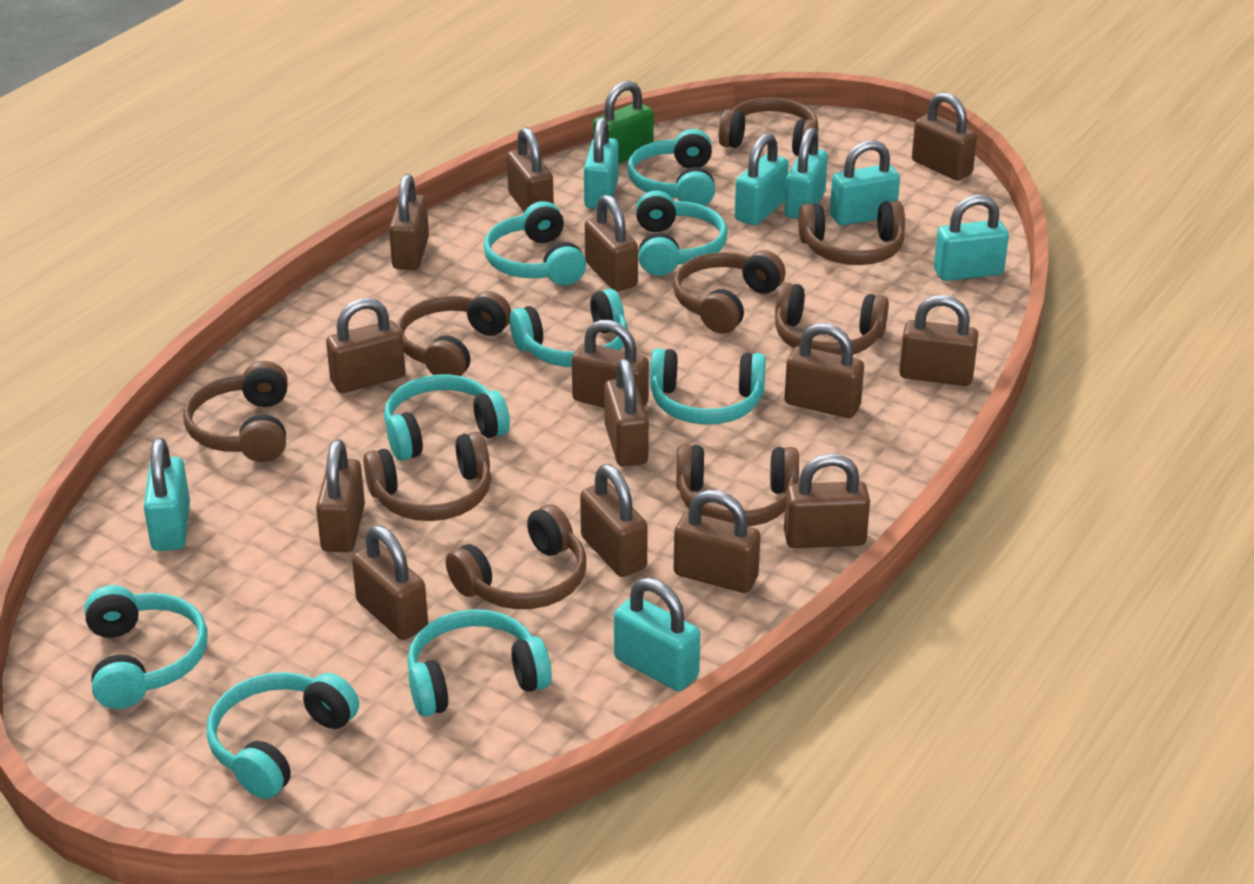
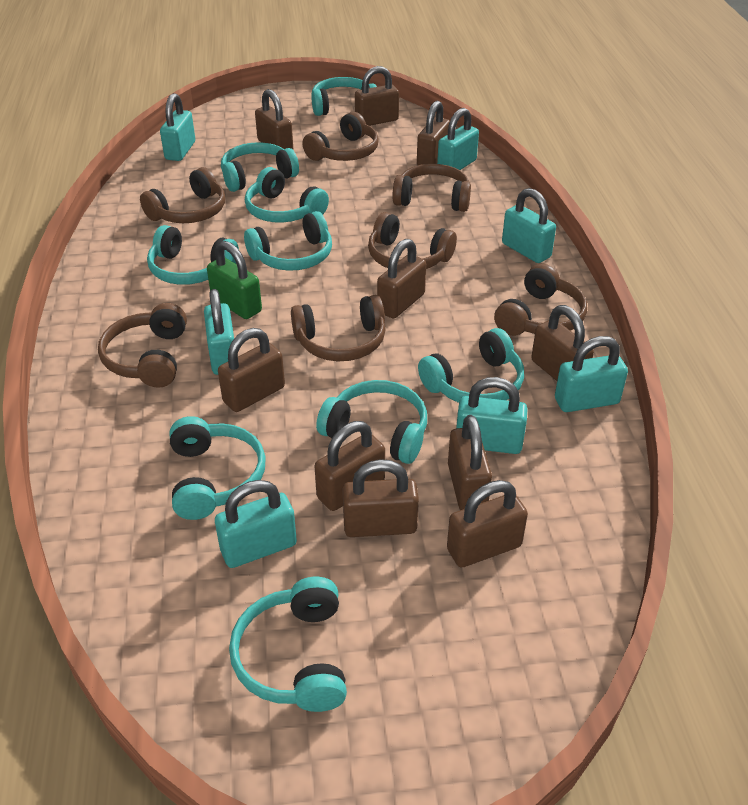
brown headphones: 9 -> 7
brown padlock: 14 -> 10

